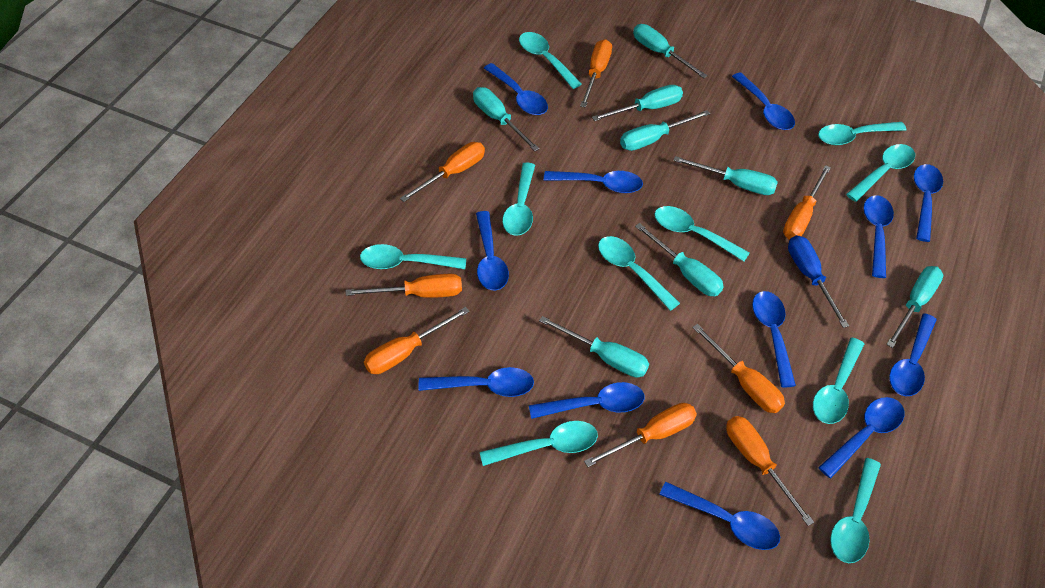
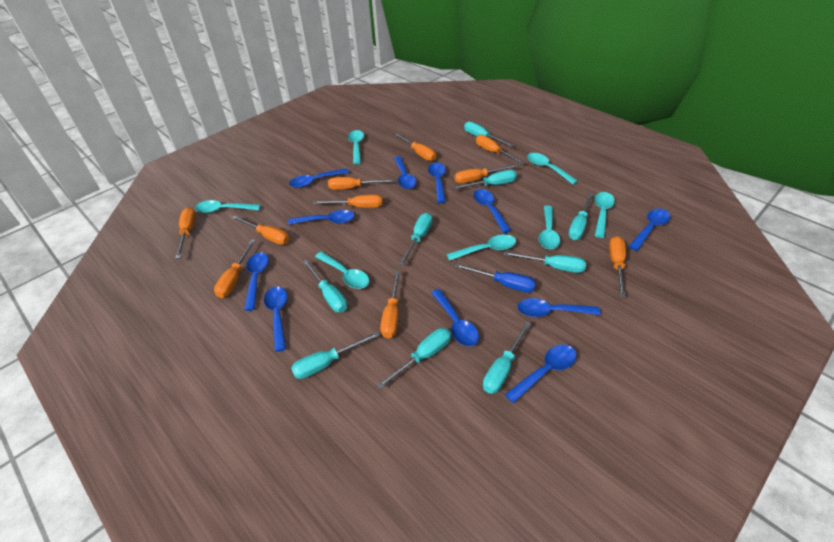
blue spoon: 12 -> 11
orange screwdriver: 8 -> 10
turquoise screwdriver: 8 -> 9
turquoise spoon: 10 -> 7

